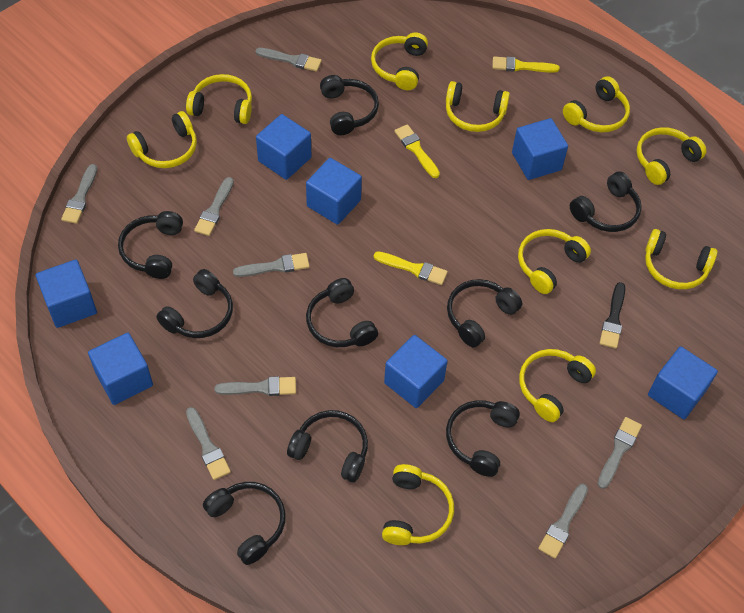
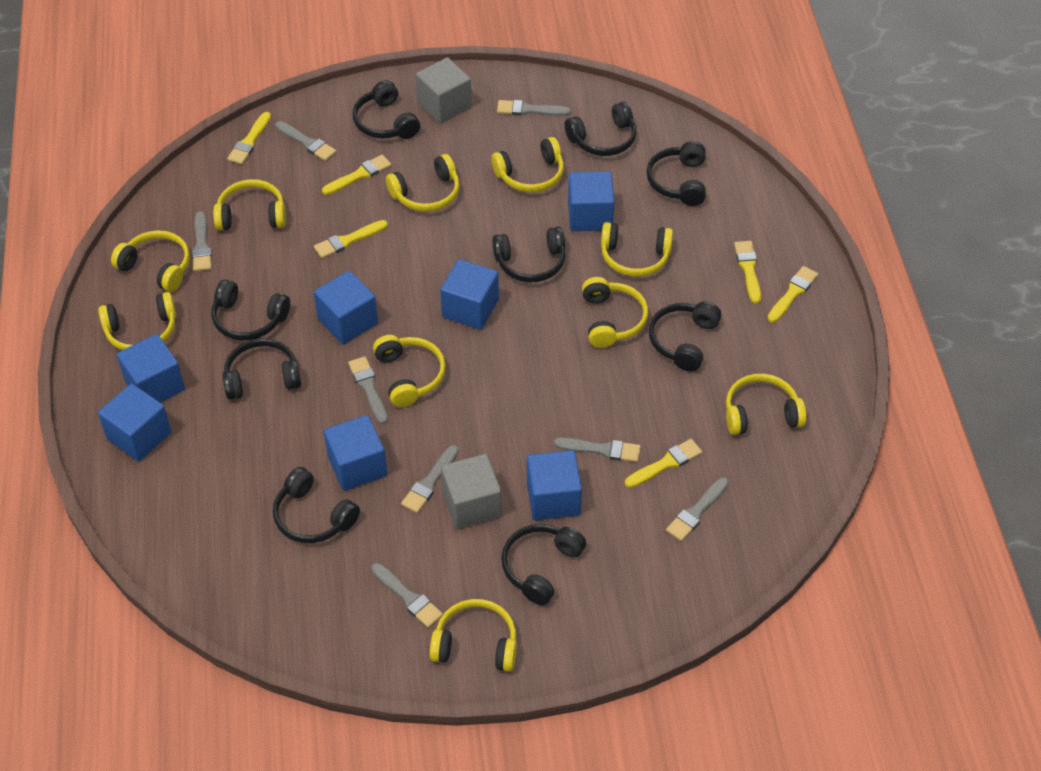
black brush: 1 -> 0
grey cube: 0 -> 2
yellow brush: 3 -> 6

